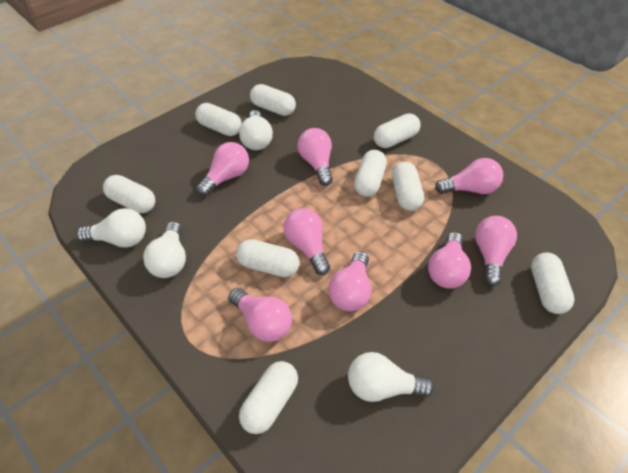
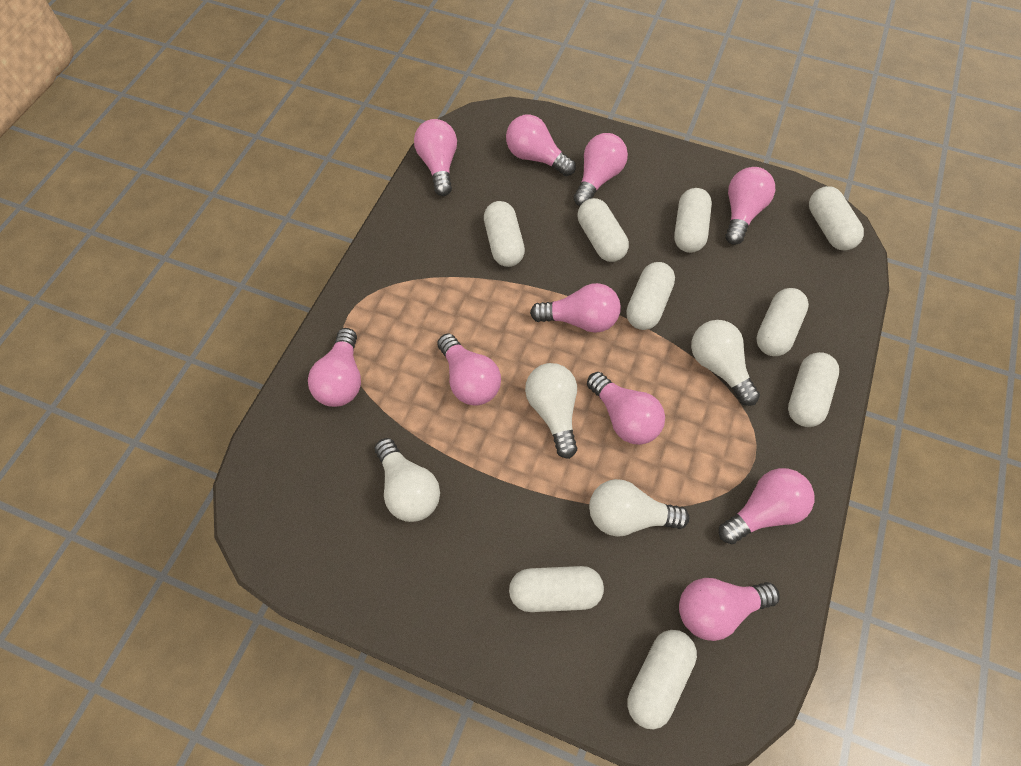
pink light bulb: 8 -> 10

